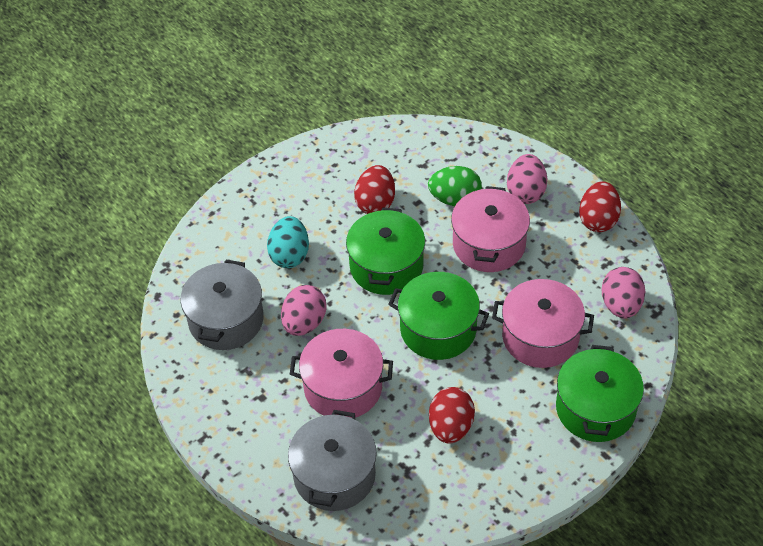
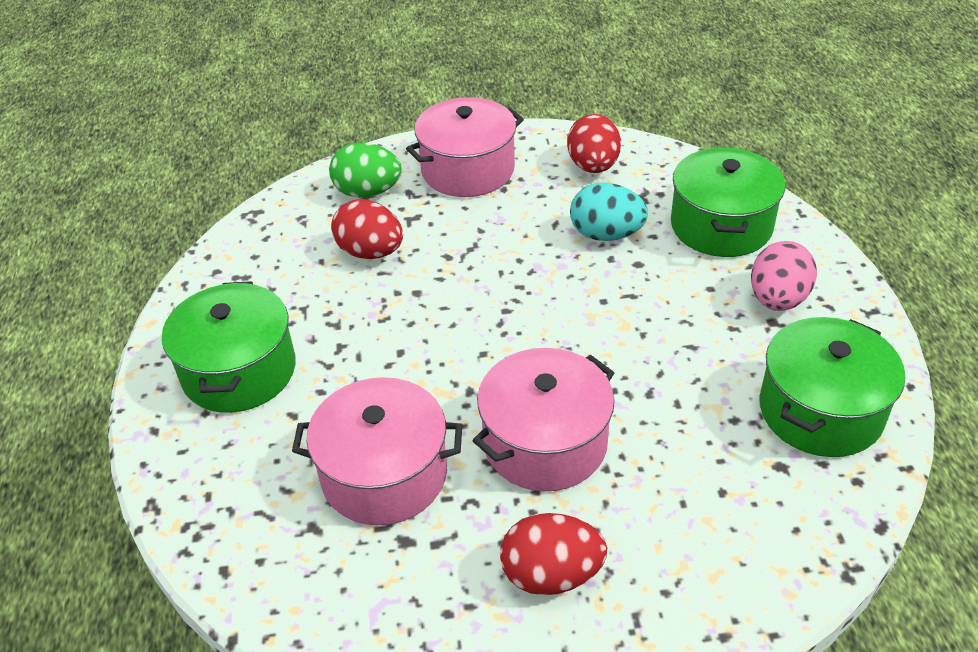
grey pot: 2 -> 0
pink egg: 3 -> 1

